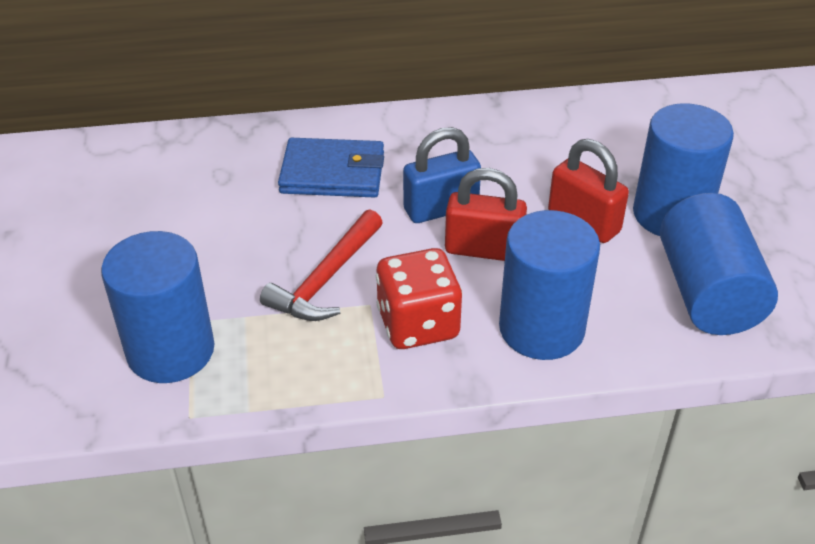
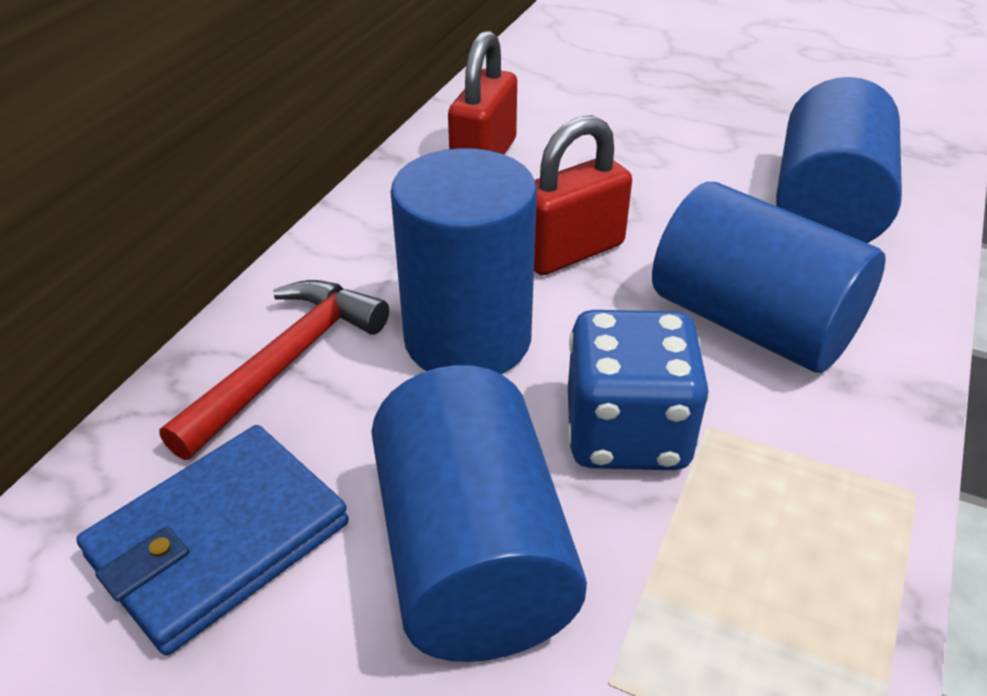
blue dice: 0 -> 1
blue padlock: 1 -> 0
red dice: 1 -> 0

